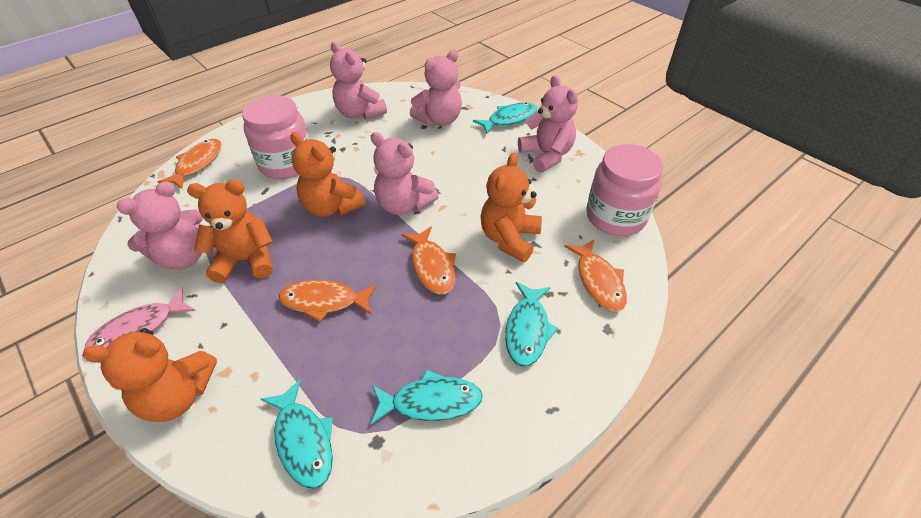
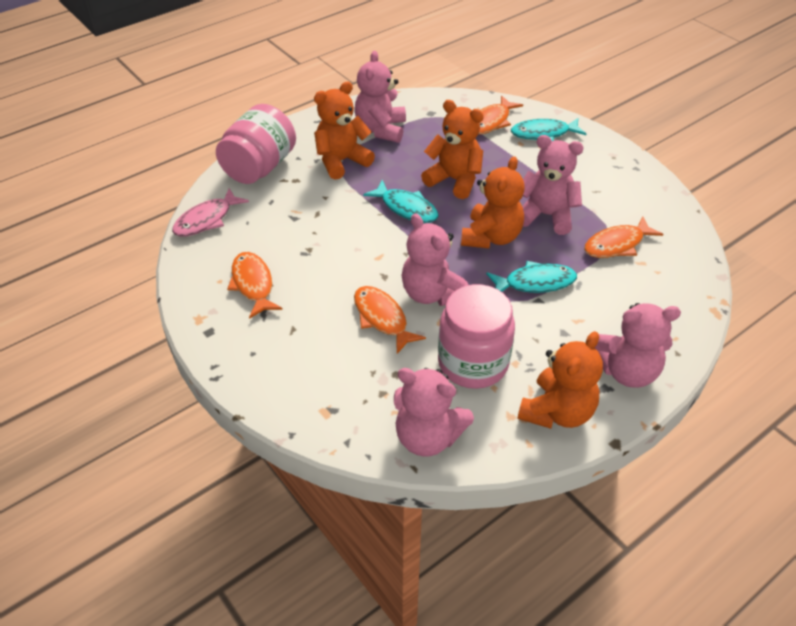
turquoise fish: 4 -> 3

